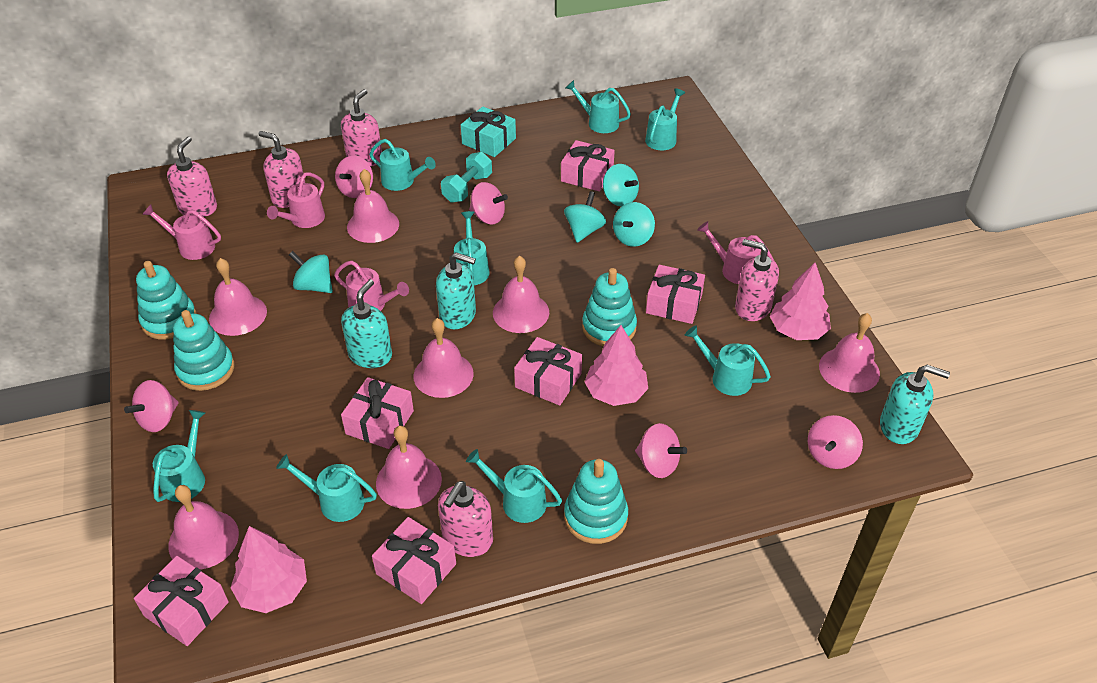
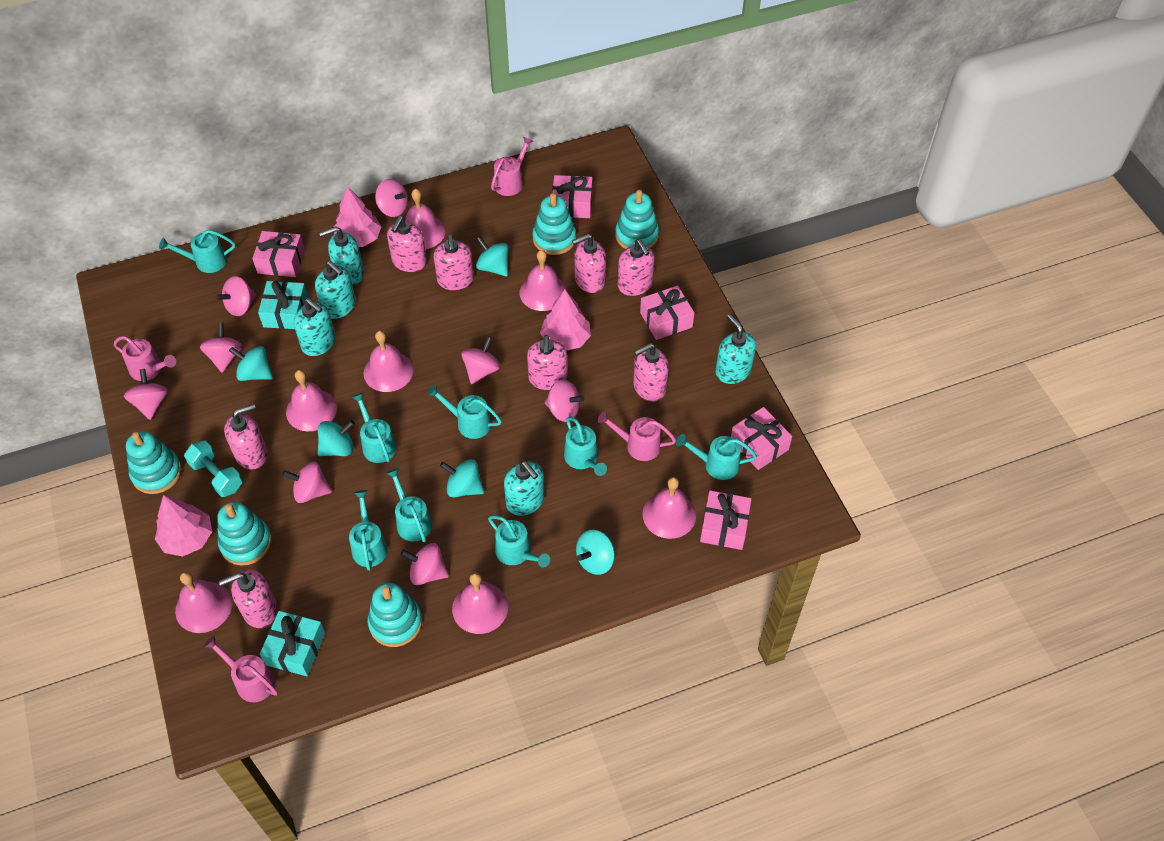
pink gift: 6 -> 5
pink soap dispenser: 5 -> 8
pink spinning top: 5 -> 8
turquoise gift: 1 -> 2
turquoise soap dispenser: 3 -> 5
turquoise spinning top: 4 -> 5
turquoise stacking toy: 4 -> 5

